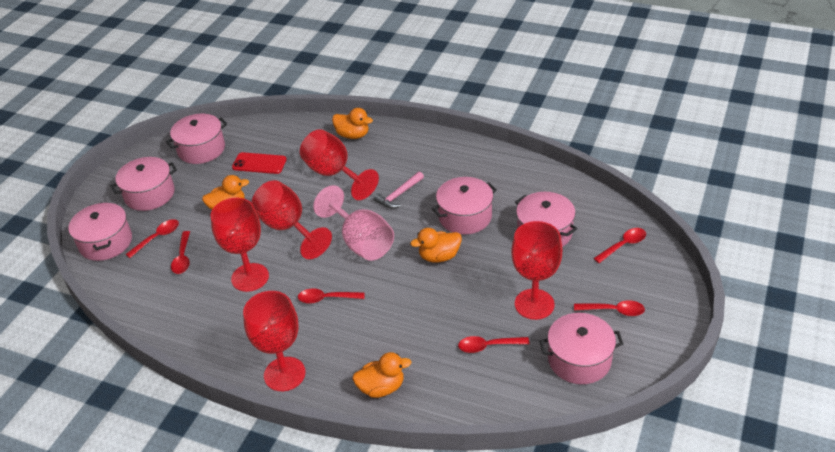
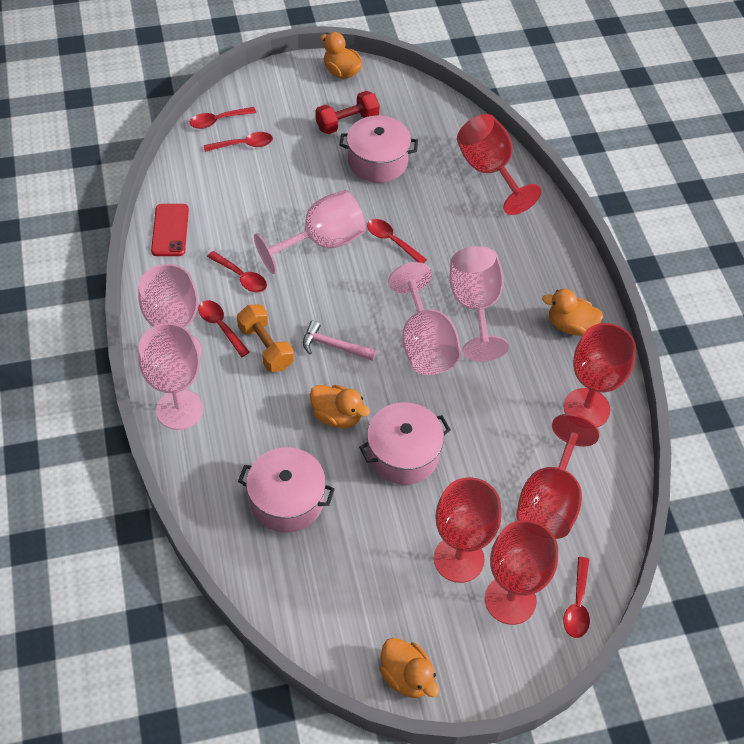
orange dumbbell: 0 -> 1
pink goblet: 1 -> 5
pink pot: 6 -> 3
red dumbbell: 0 -> 1

